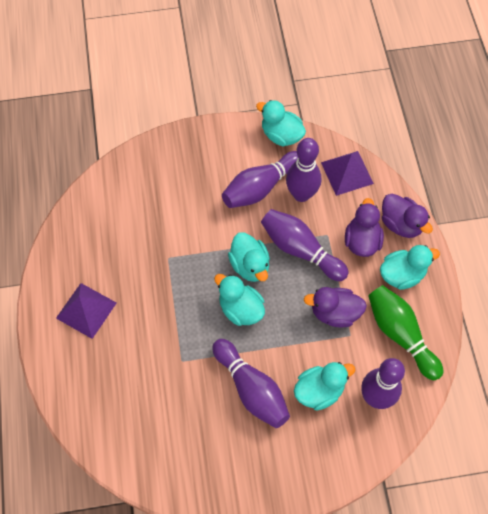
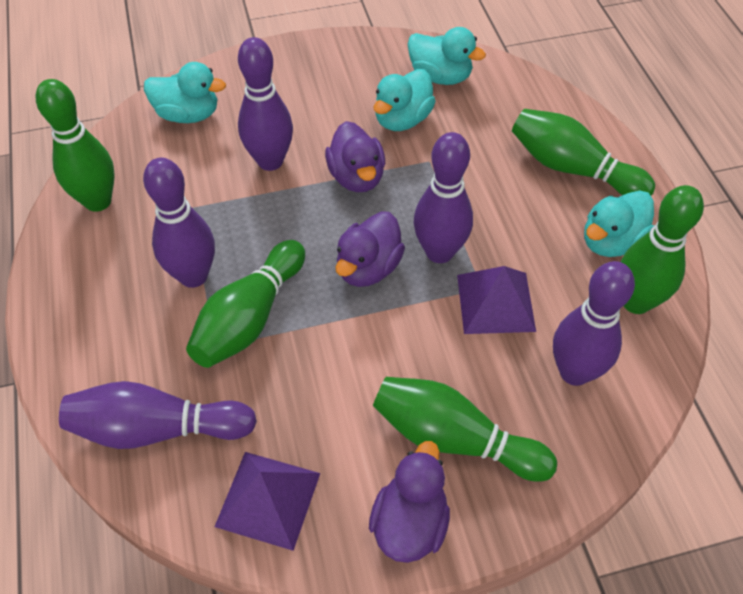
green bowling pin: 1 -> 5
turquoise duck: 5 -> 4

